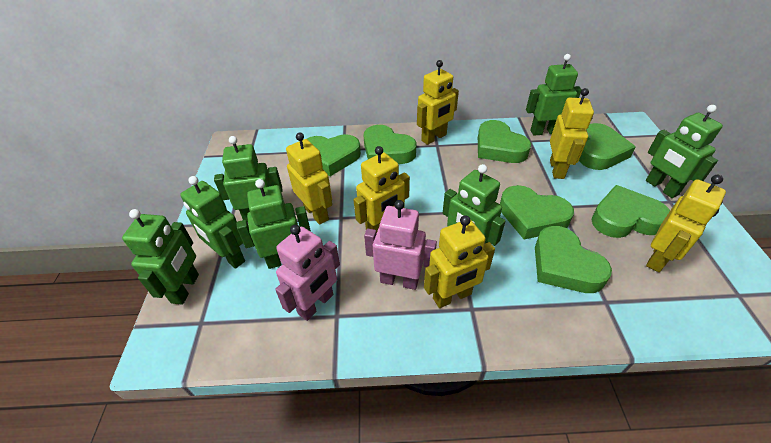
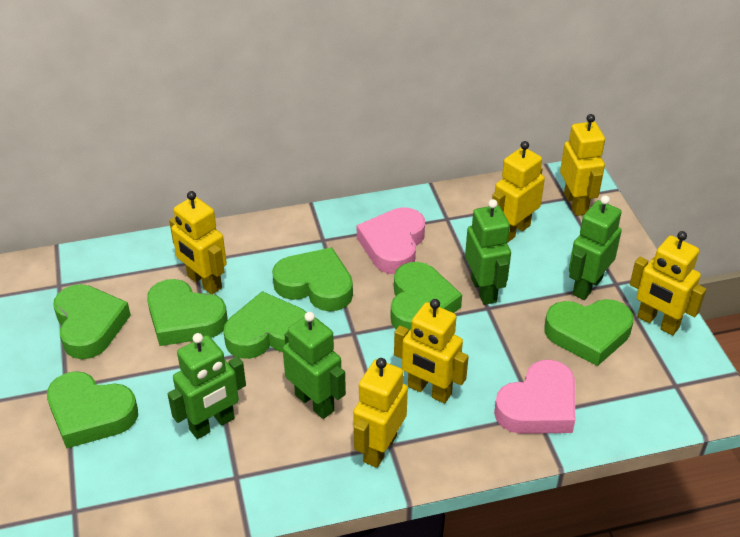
green robot: 7 -> 4
pink heart: 0 -> 2
pink robot: 2 -> 0

